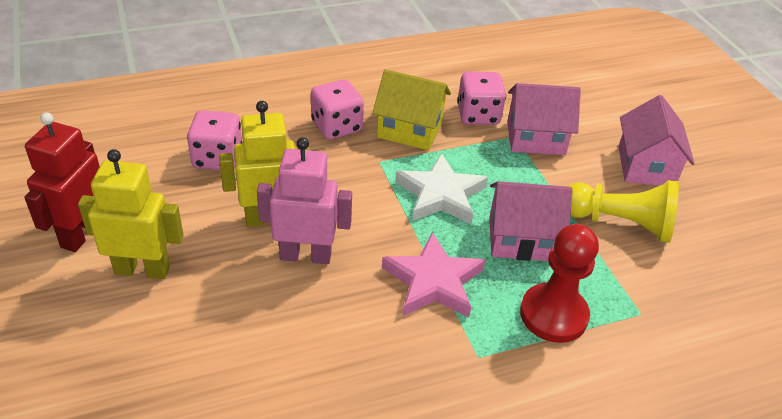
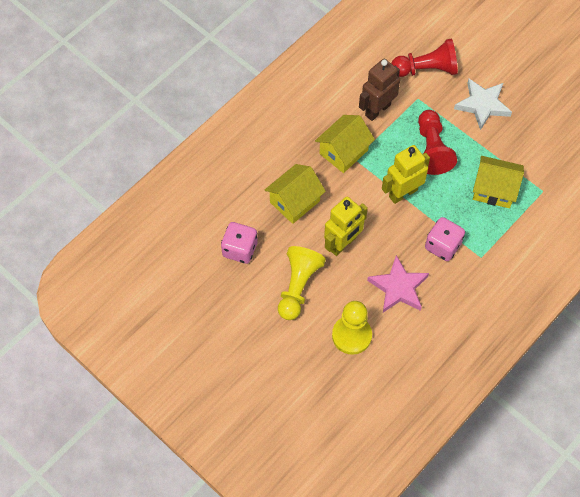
brown robot: 0 -> 1
pink dice: 3 -> 2
pink house: 3 -> 0
pink robot: 1 -> 0
red pawn: 1 -> 2
red robot: 1 -> 0
yellow house: 1 -> 3
yellow pawn: 1 -> 2

